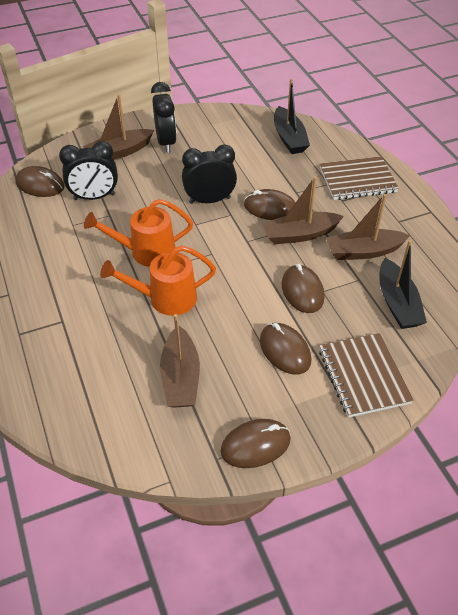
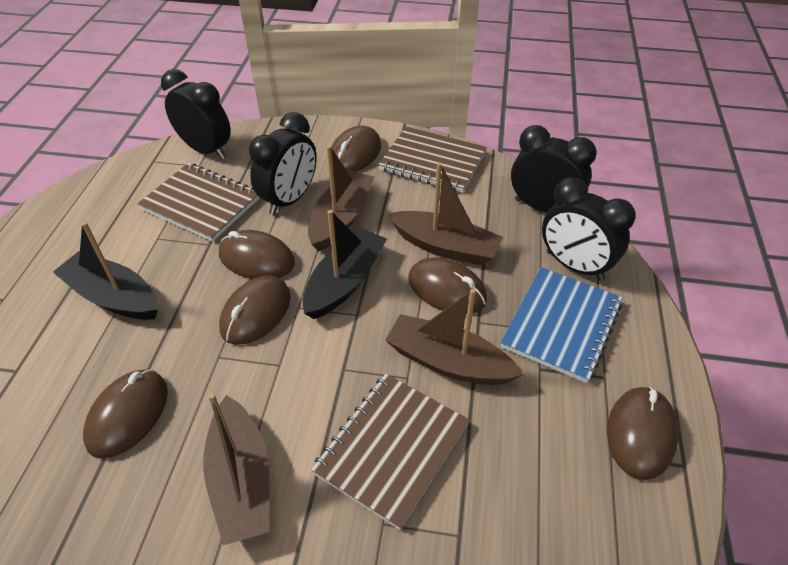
black clock: 3 -> 4
blue notebook: 0 -> 1
brown mouse: 5 -> 6
brown notebook: 2 -> 3
orange watering can: 2 -> 0

